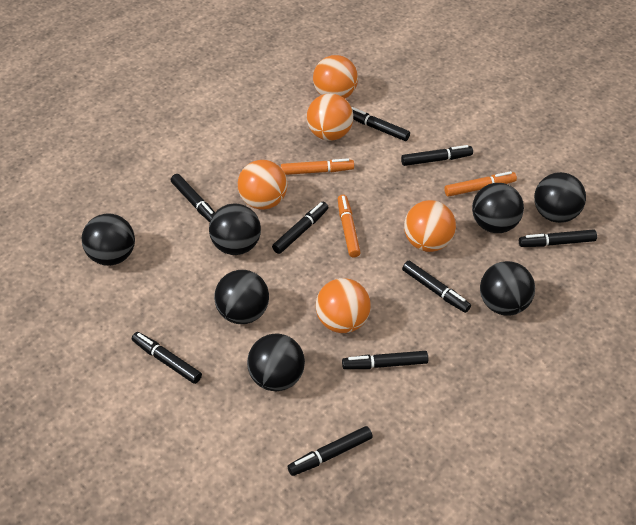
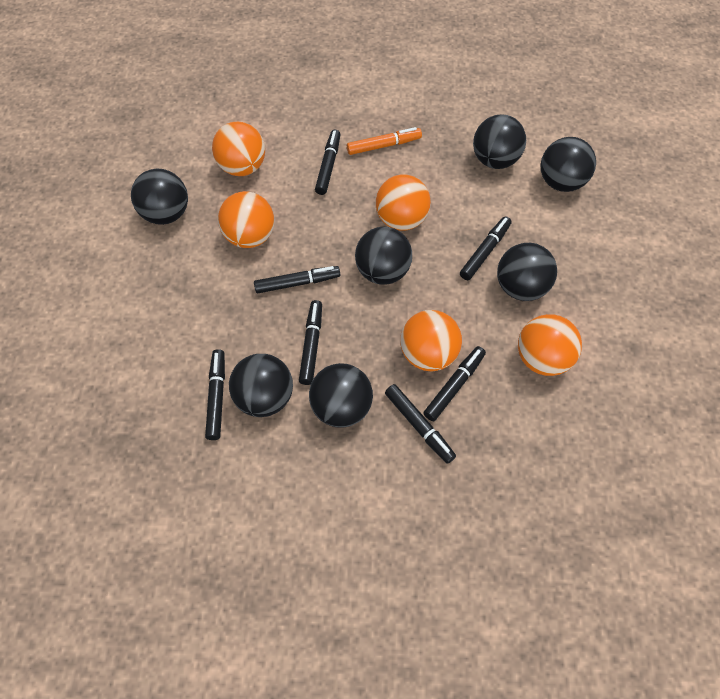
black marker: 9 -> 7
orange marker: 3 -> 1

